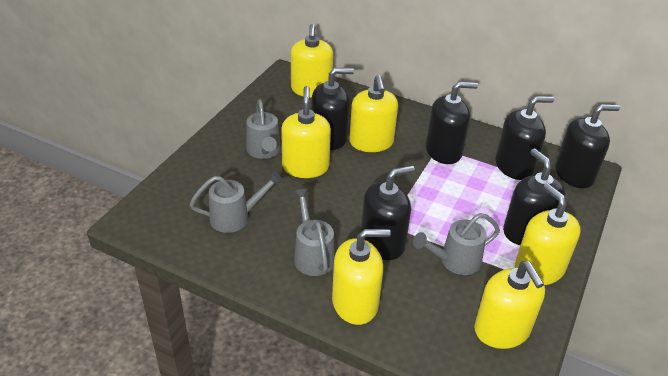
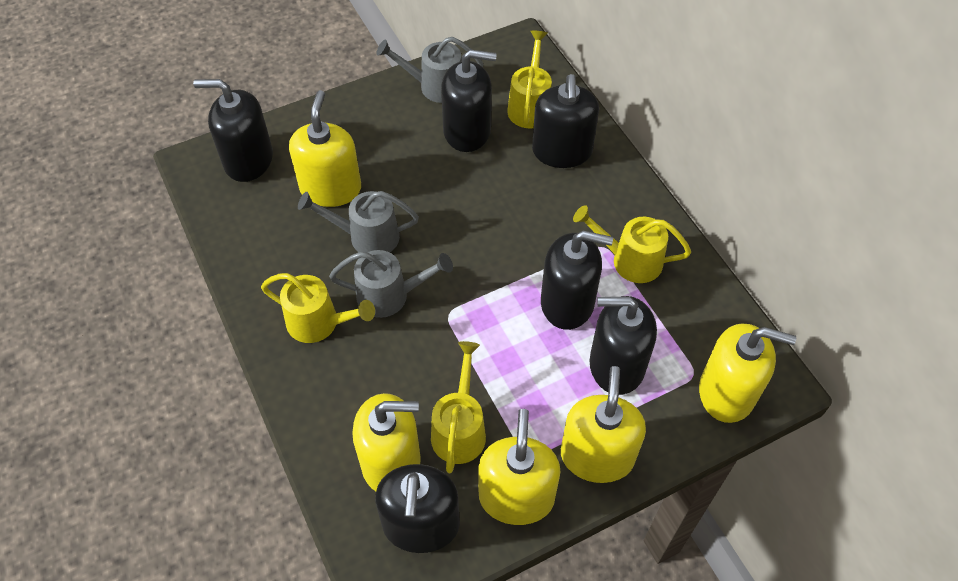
grey watering can: 4 -> 3
yellow soap dispenser: 6 -> 5
yellow watering can: 0 -> 4

